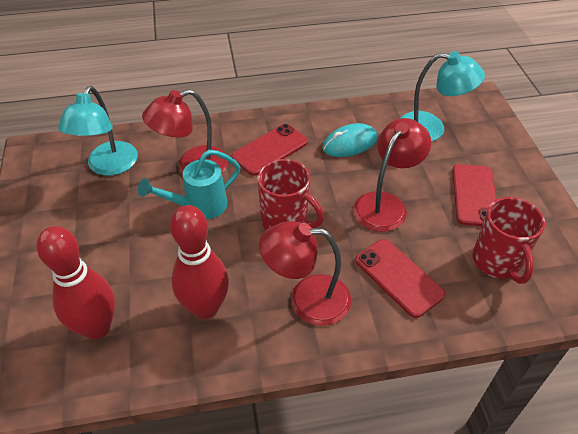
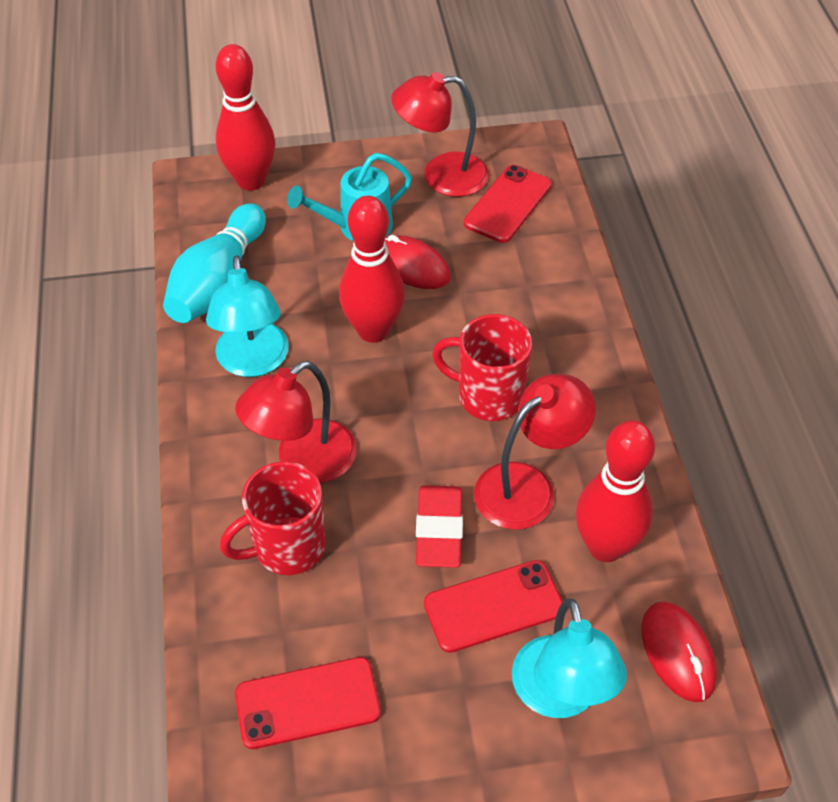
red bowling pin: 2 -> 3
red eraser: 0 -> 1
red mouse: 0 -> 2
turquoise bowling pin: 0 -> 1
turquoise mouse: 1 -> 0

